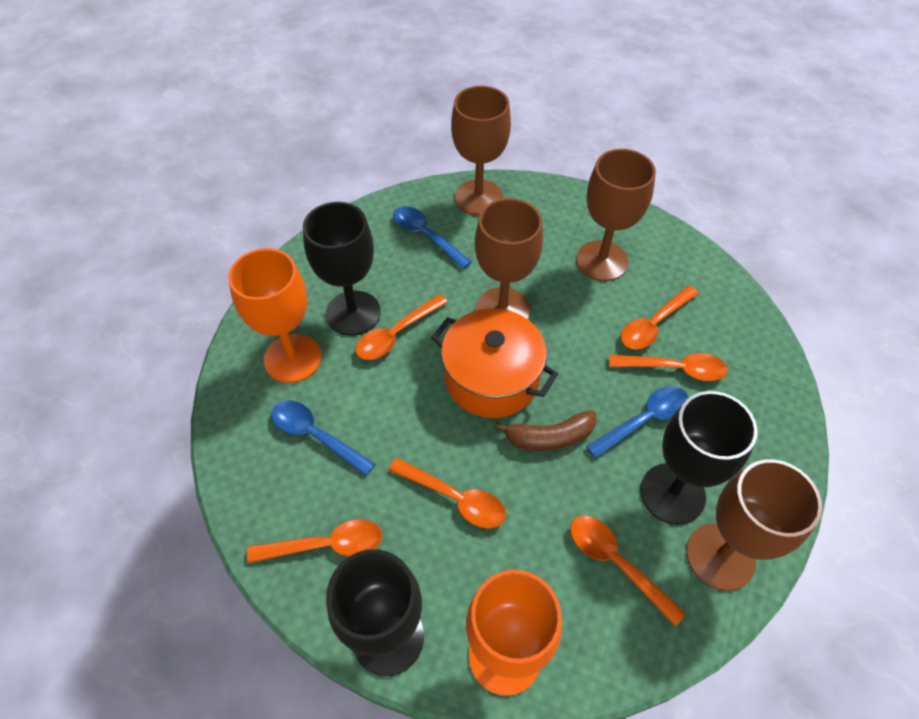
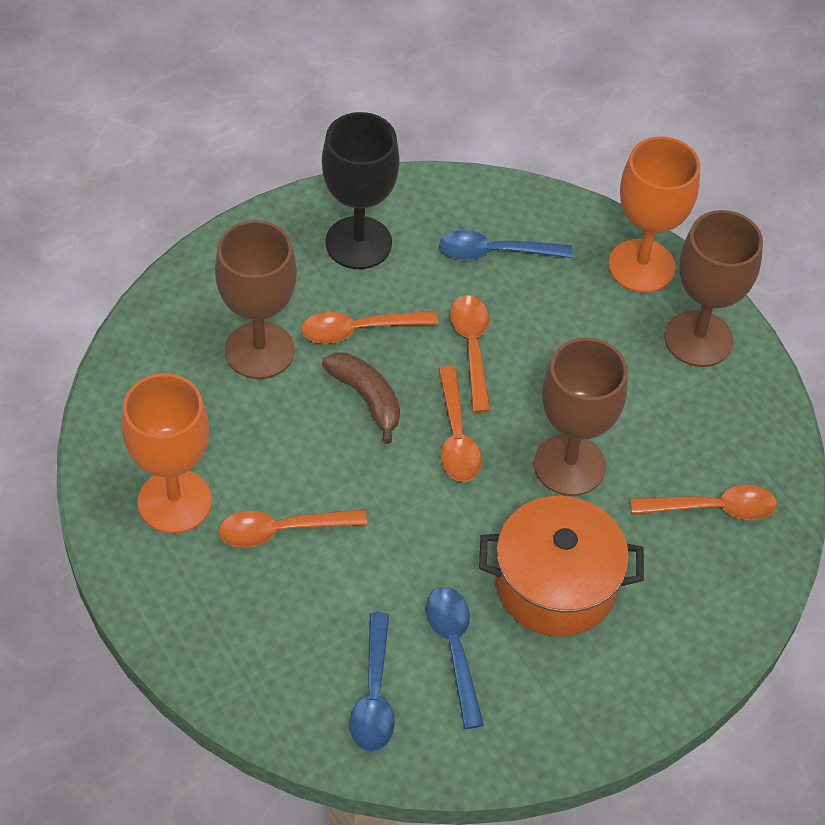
black goblet: 3 -> 1
brown goblet: 4 -> 3
orange spoon: 6 -> 5

